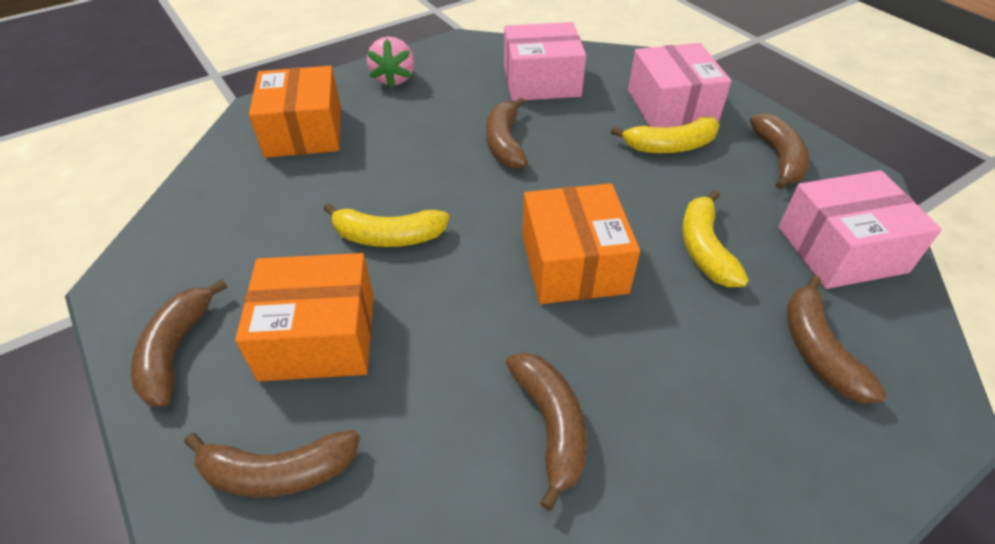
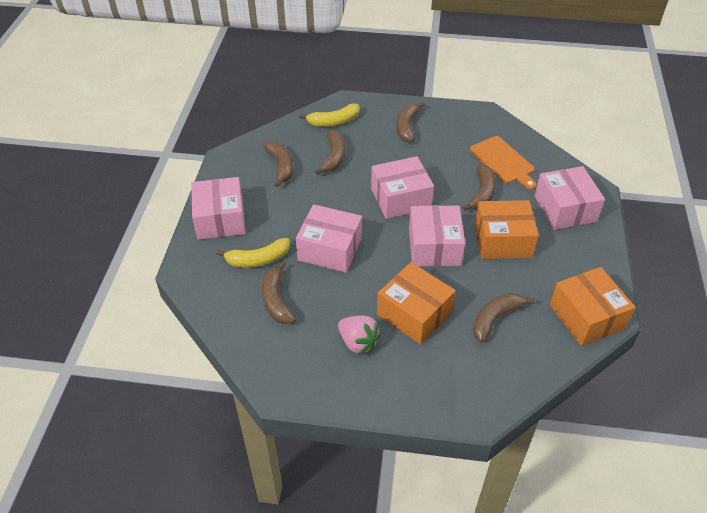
orange cutting board: 0 -> 1
pink box: 3 -> 5
yellow banana: 3 -> 2

